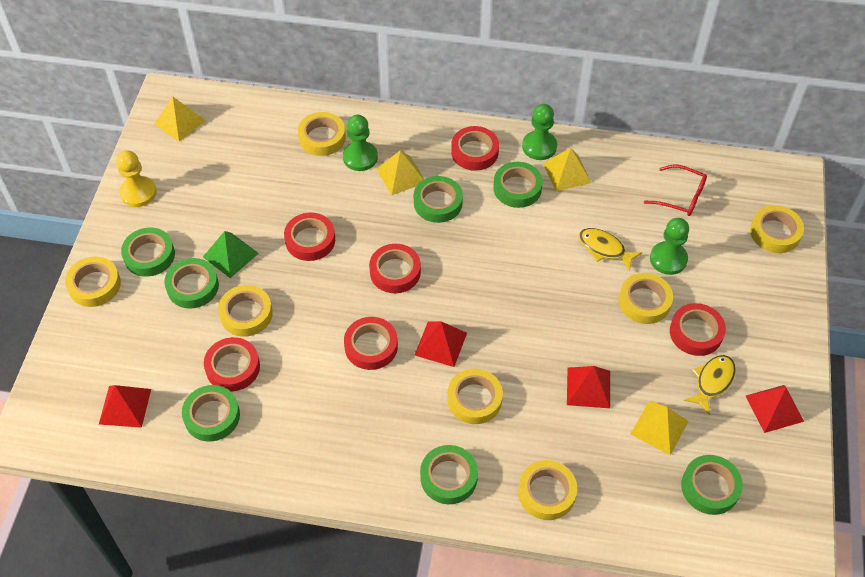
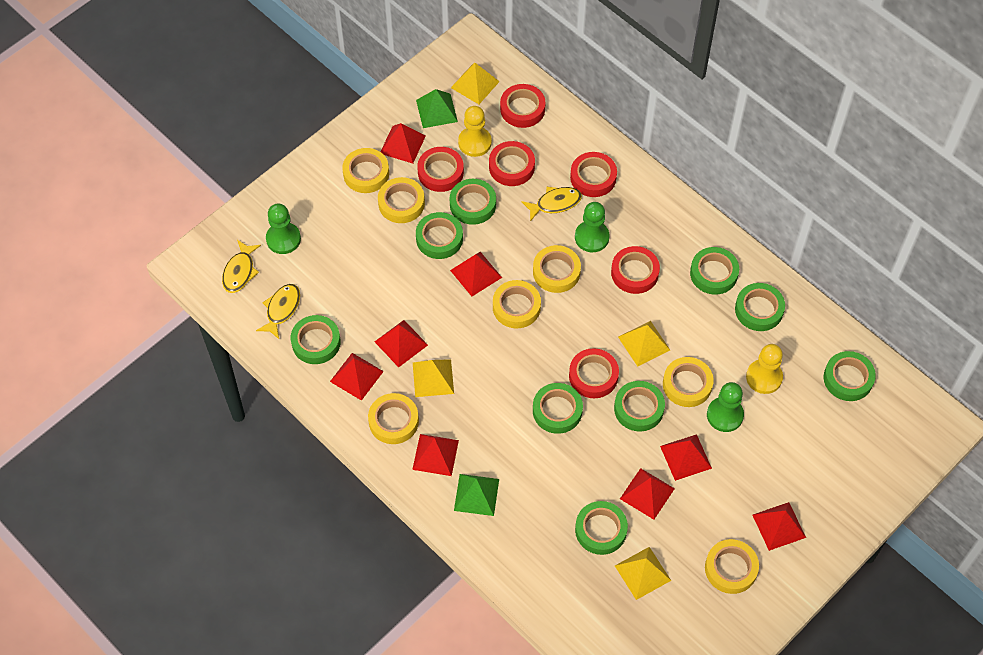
green pyramid: 1 -> 2
green tape: 7 -> 9
red glasses: 1 -> 0
red pyramid: 4 -> 8
yellow fish: 2 -> 3
yellow pawn: 1 -> 2

